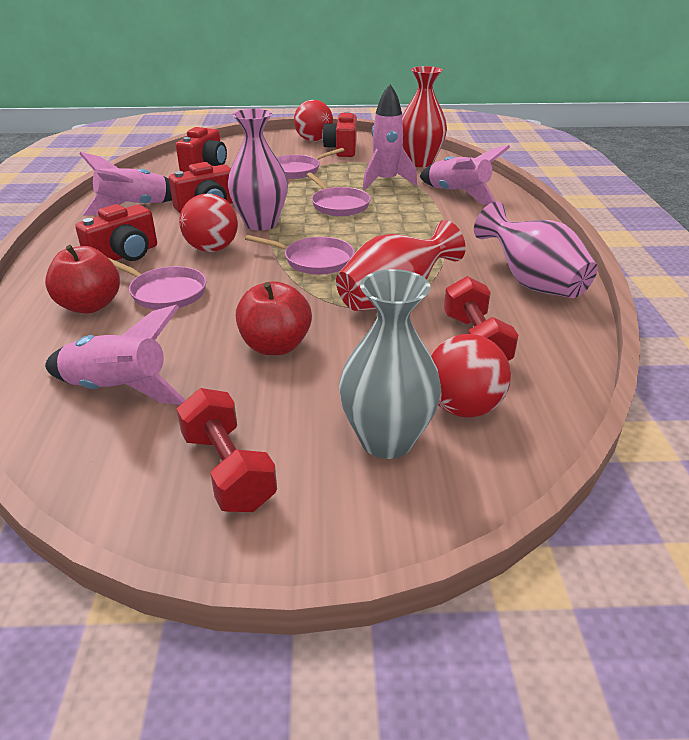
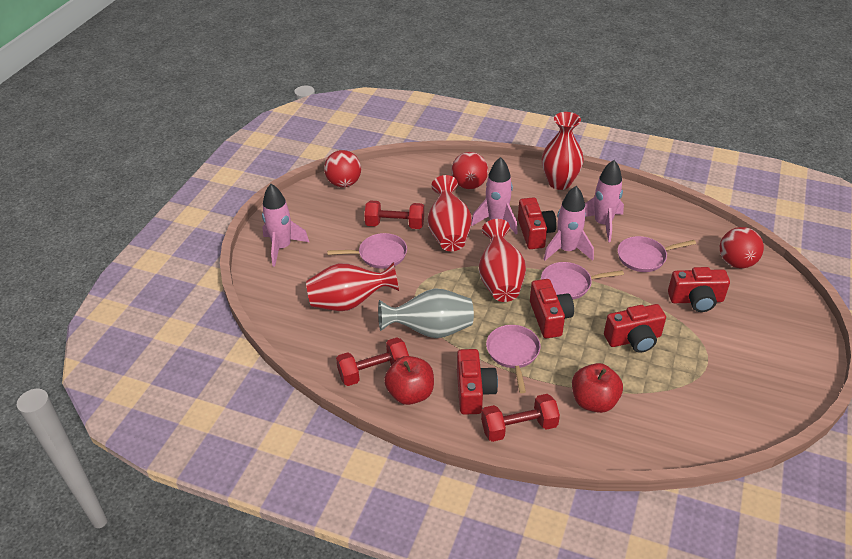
pink vase: 2 -> 0
red camera: 4 -> 5
red dumbbell: 2 -> 3
red vase: 2 -> 4

